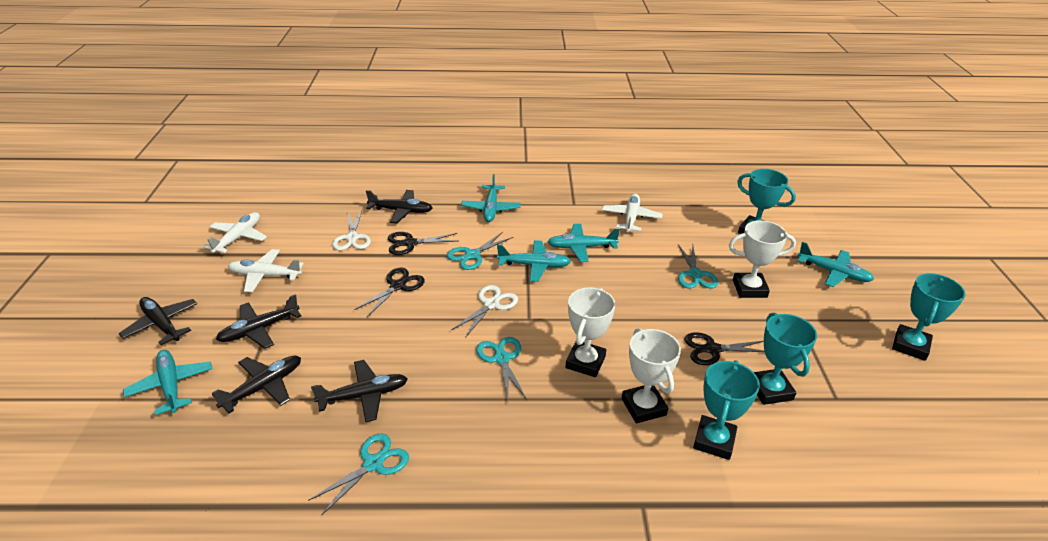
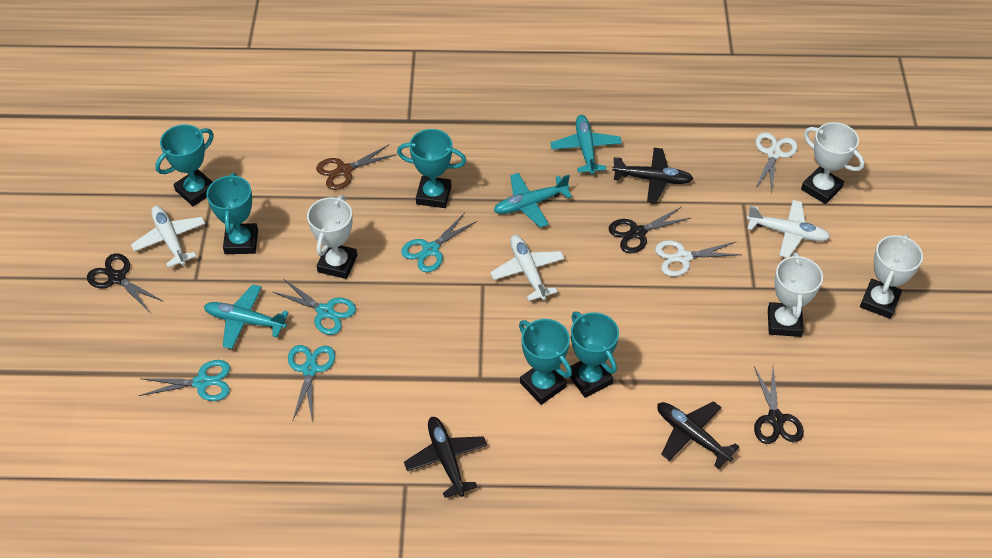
black plane: 5 -> 3
brown scissors: 0 -> 1
turquoise plane: 5 -> 3
turquoise trophy: 4 -> 5
white trophy: 3 -> 4

